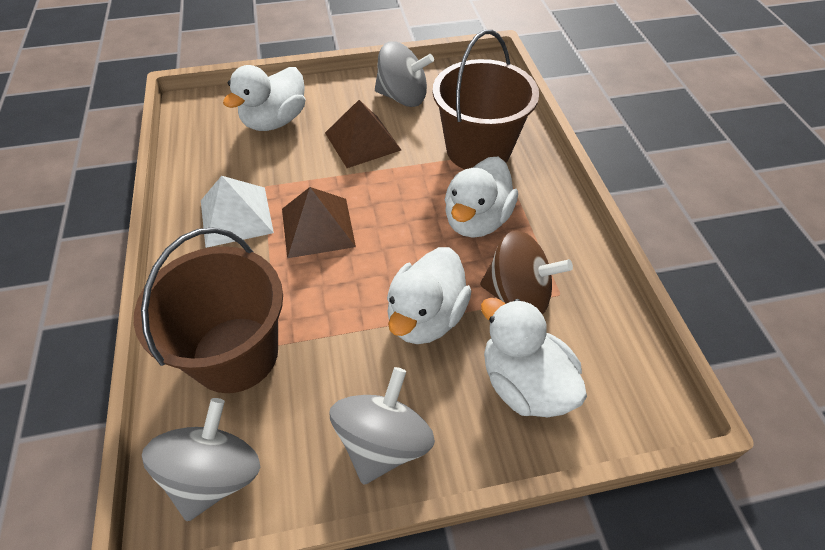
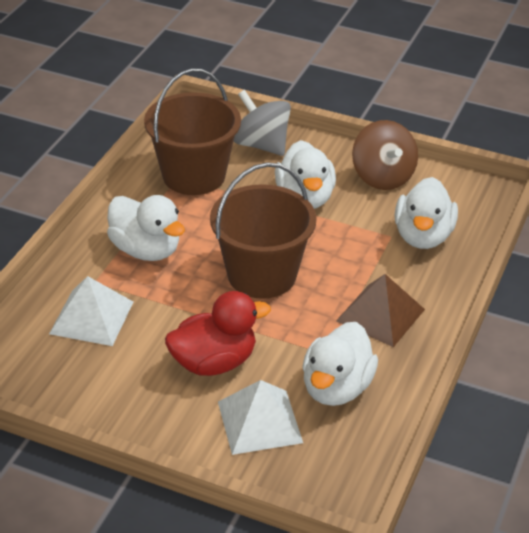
brown pyramid: 2 -> 1
grey spinning top: 3 -> 1
red duck: 0 -> 1
white pyramid: 1 -> 2

